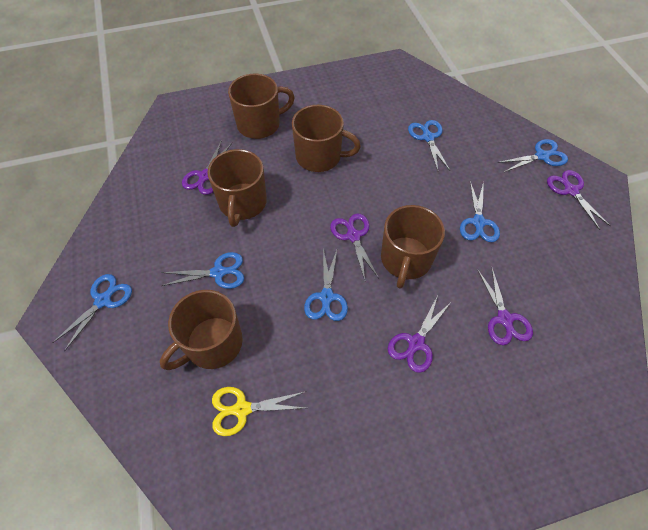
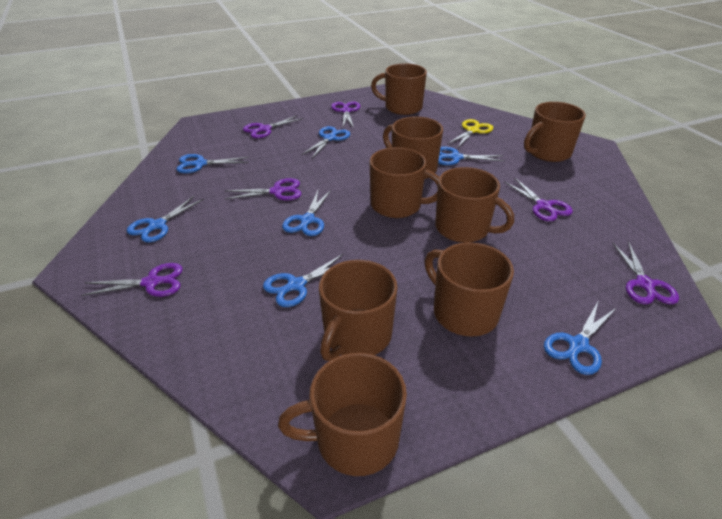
blue scissors: 6 -> 7
brown mug: 5 -> 8
purple scissors: 5 -> 6

